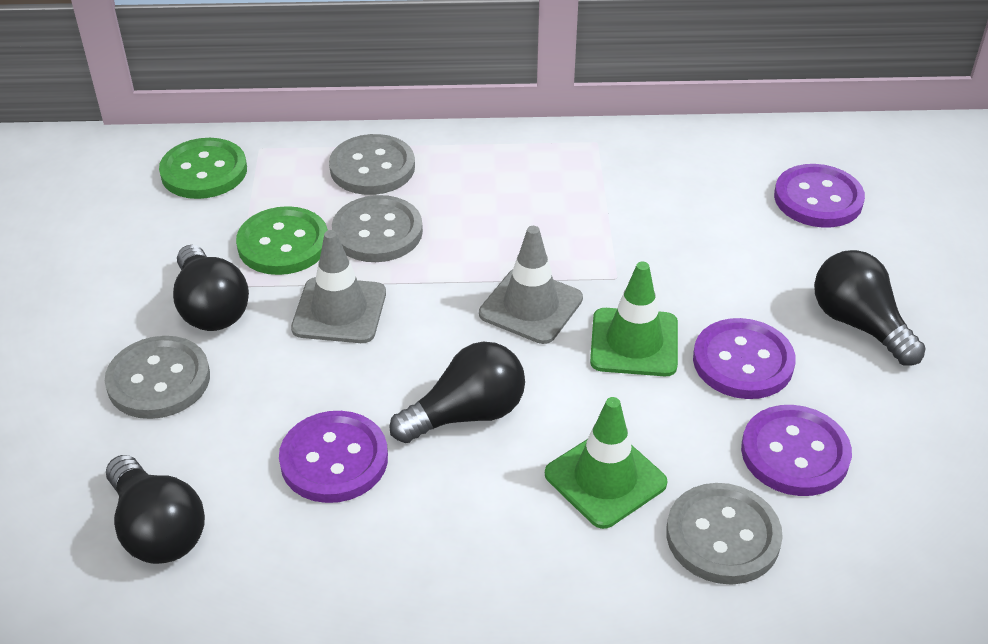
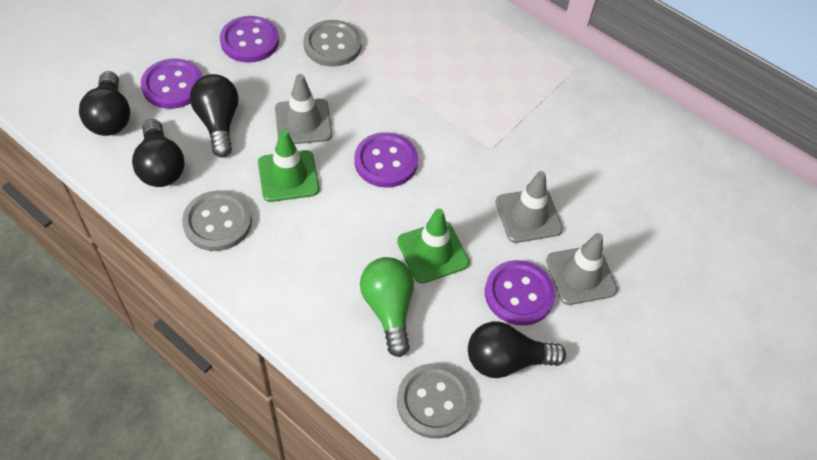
green button: 2 -> 0
green light bulb: 0 -> 1
grey button: 4 -> 3
grey traffic cone: 2 -> 3

